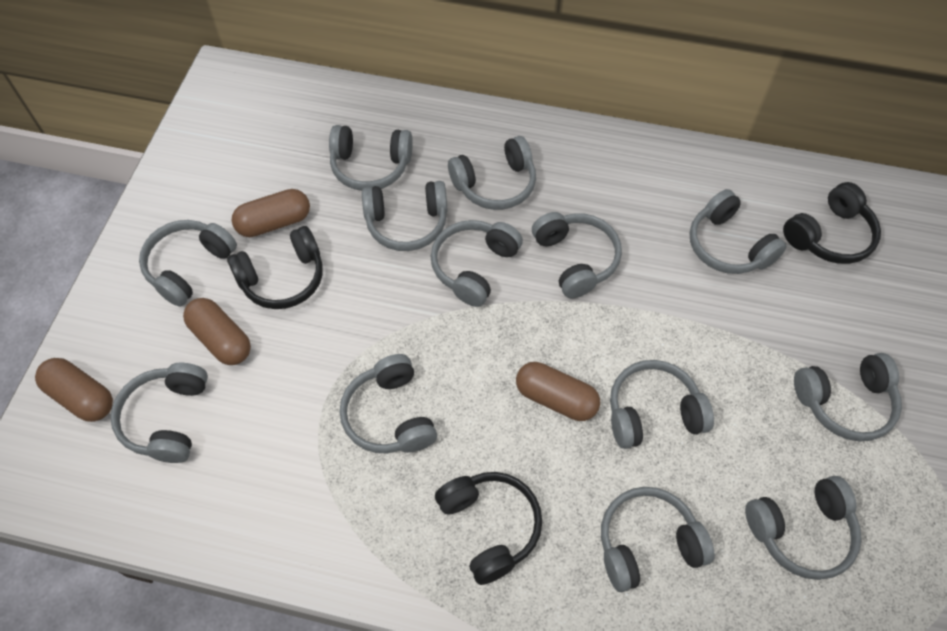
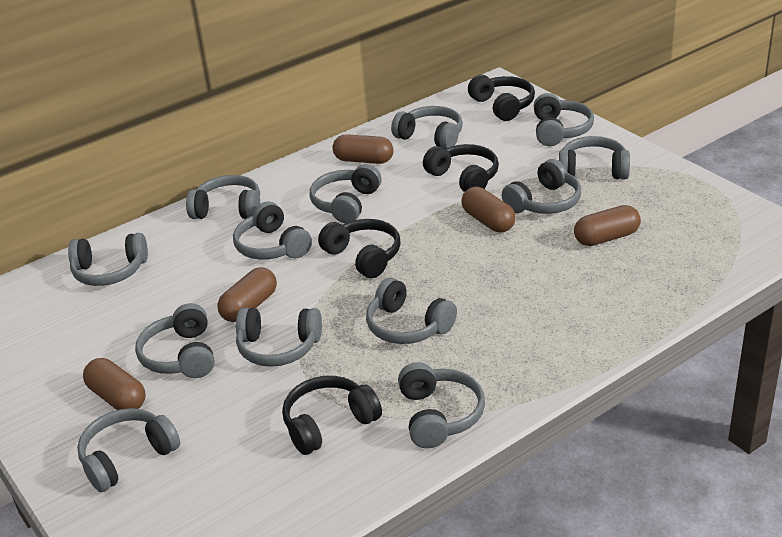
black headphones: 3 -> 4
brown capsule: 4 -> 5

